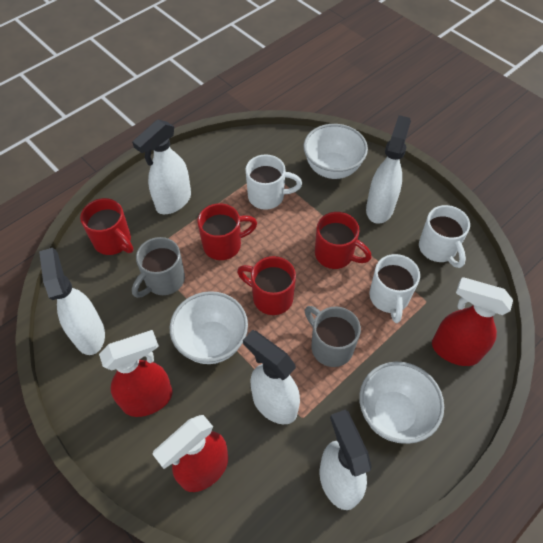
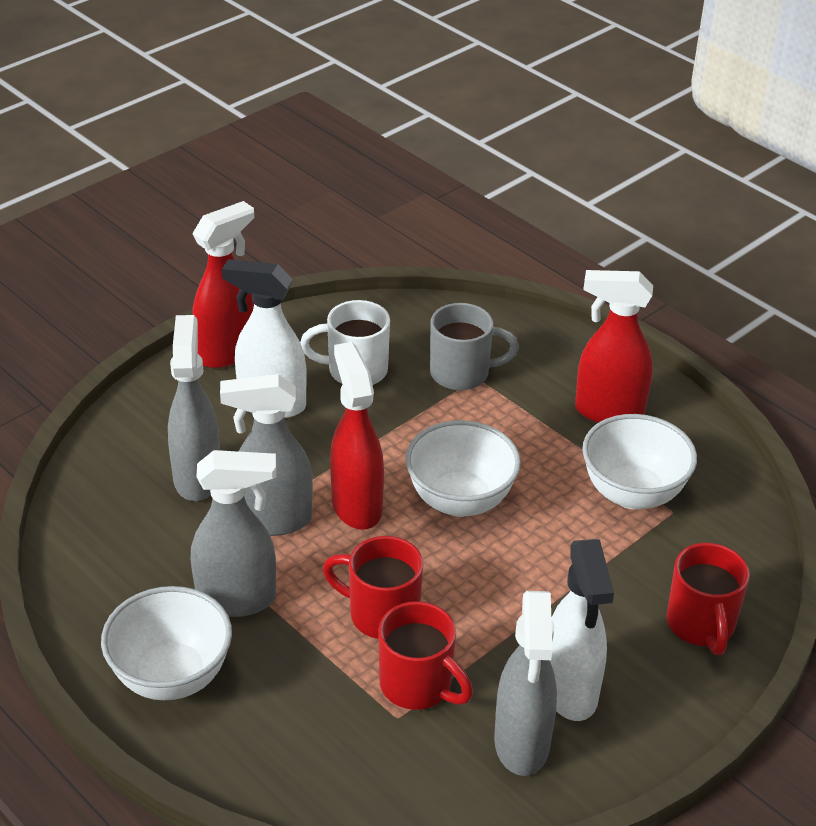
grey mug: 2 -> 1
grey spray bottle: 0 -> 4
red mug: 4 -> 3
white mug: 3 -> 1
white spray bottle: 5 -> 2

